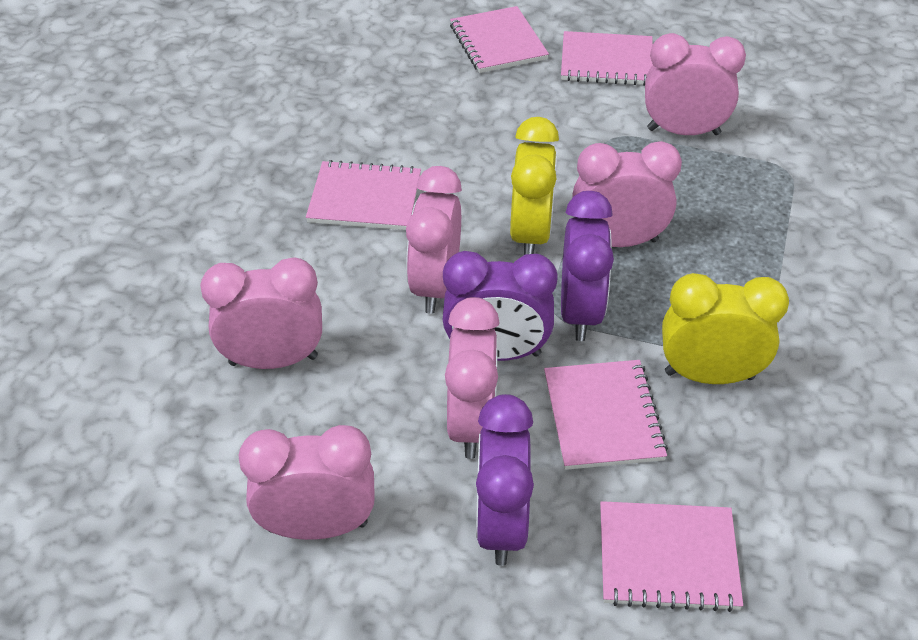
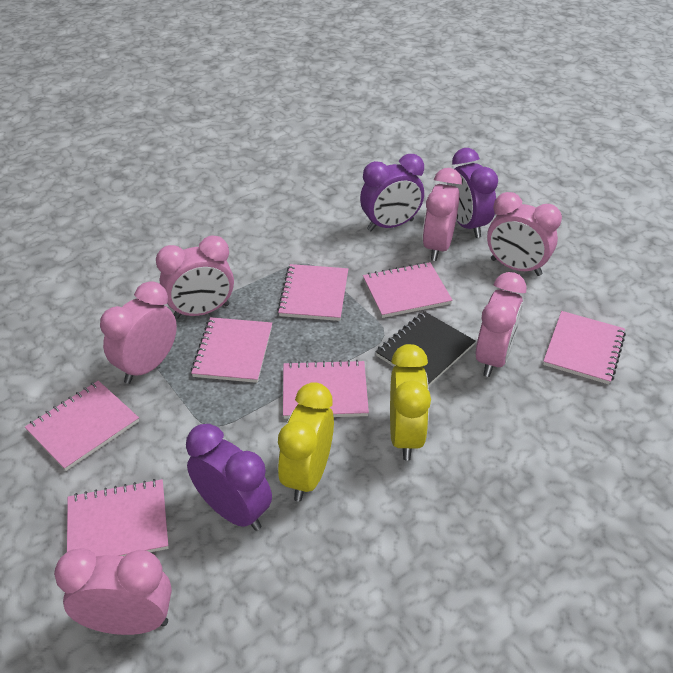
black notebook: 0 -> 1
pink notebook: 5 -> 7

